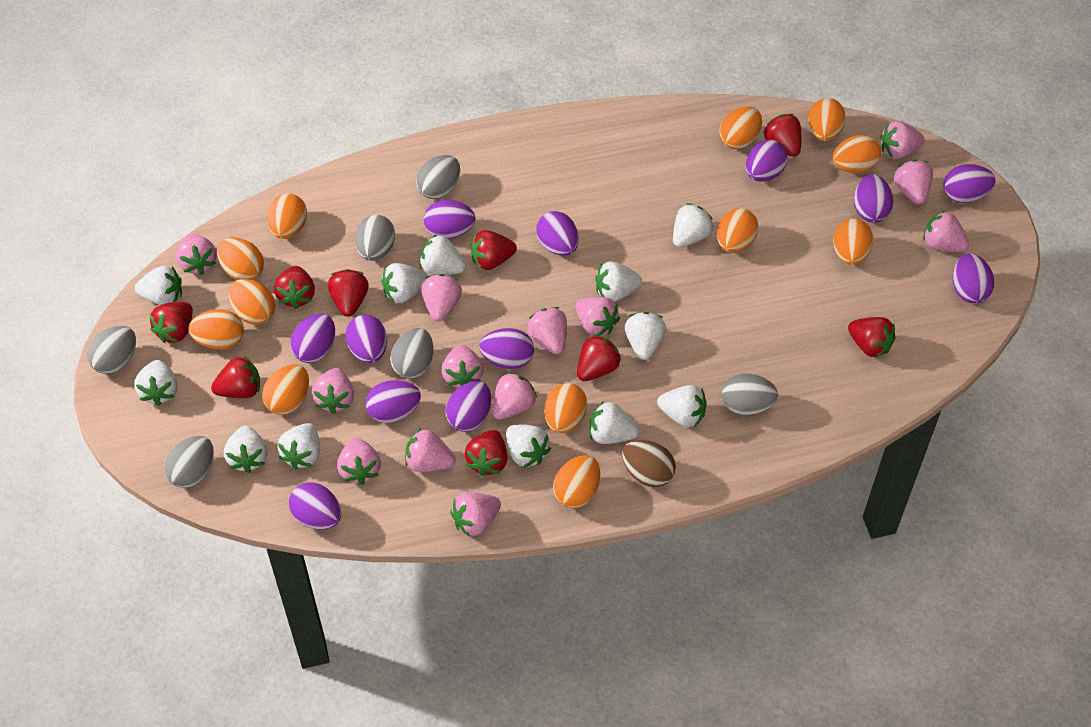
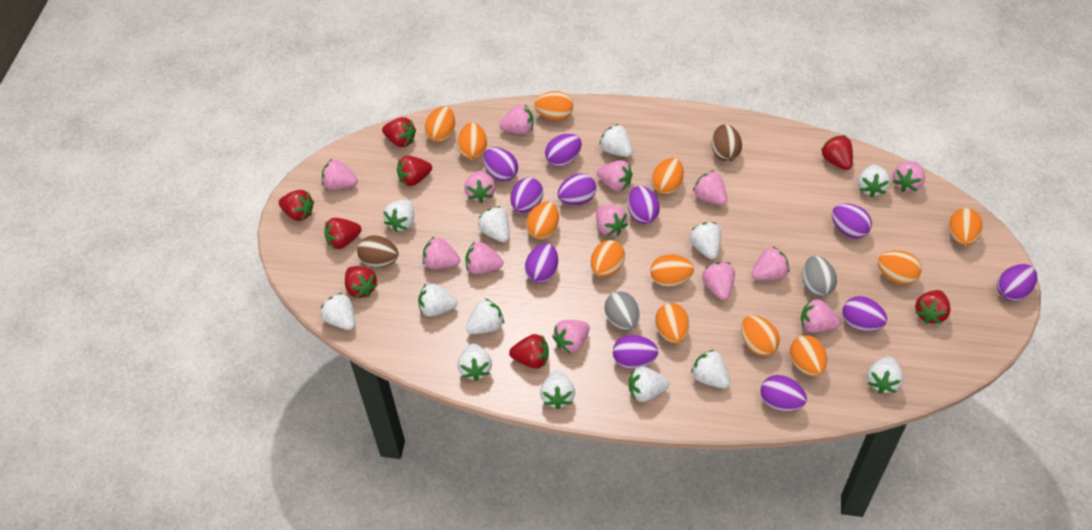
brown egg: 1 -> 2
grey egg: 6 -> 2
purple egg: 12 -> 11
red strawberry: 9 -> 8
white strawberry: 12 -> 13

